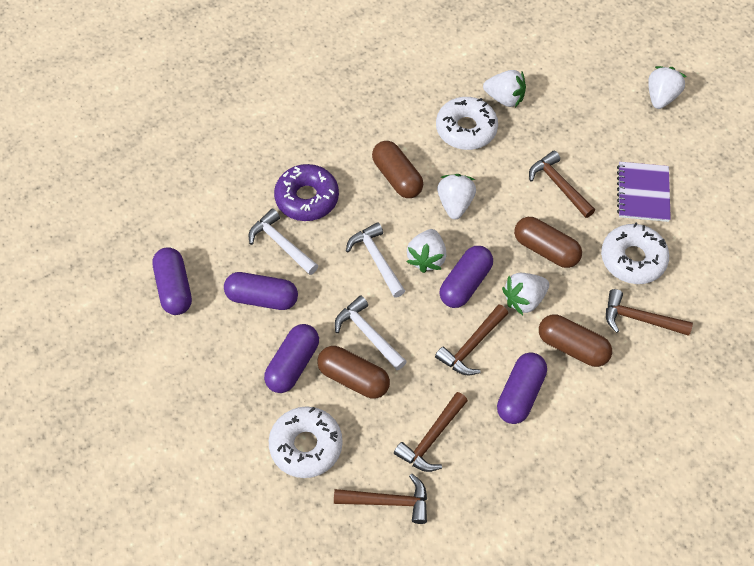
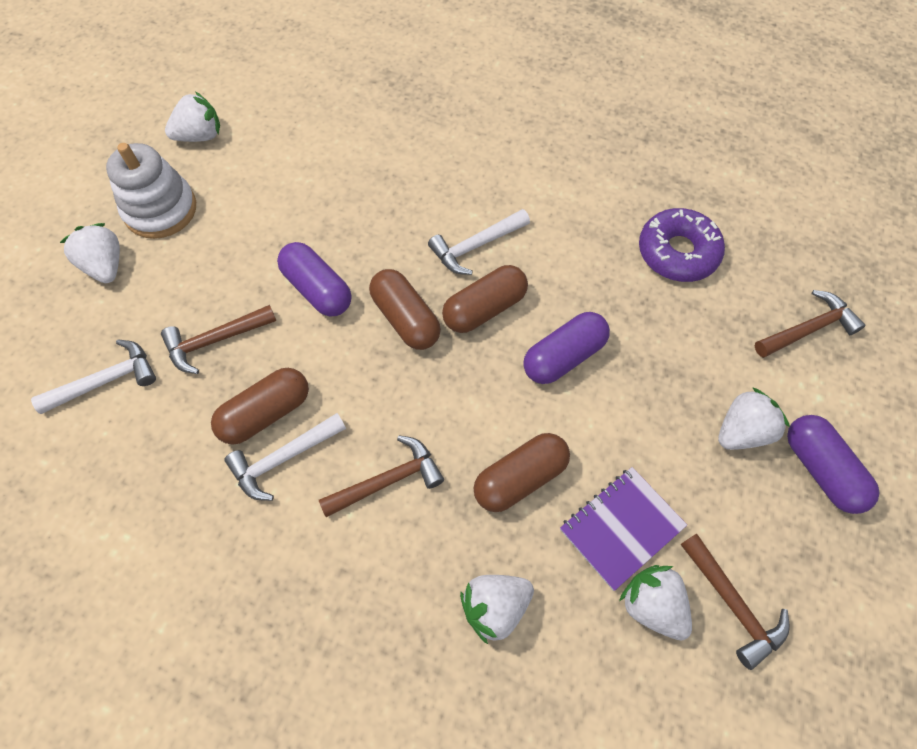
brown hammer: 5 -> 4
purple capsule: 5 -> 3
white donut: 3 -> 0
white stacking toy: 0 -> 1

